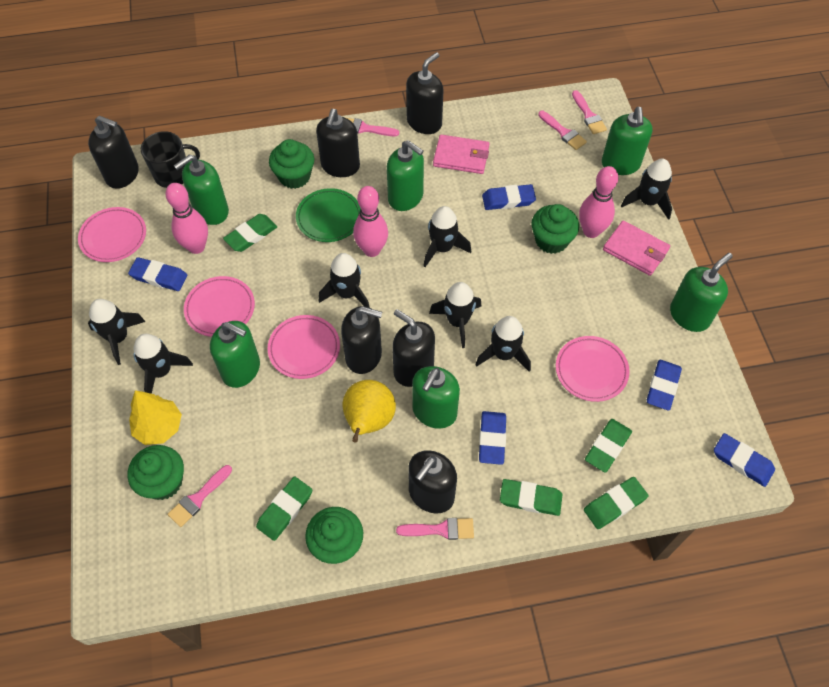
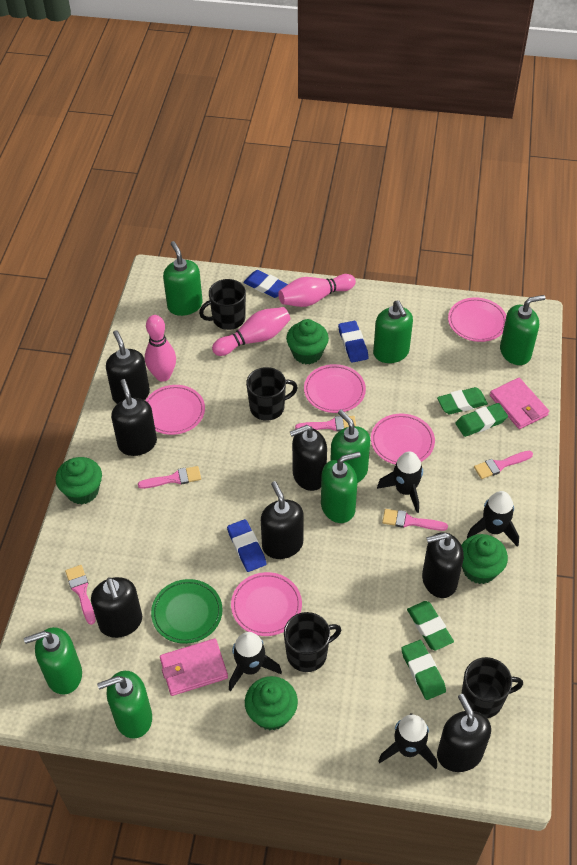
black mug: 1 -> 4
black rocket: 7 -> 4
black soap dispenser: 6 -> 7
blue eraser: 5 -> 3
green eraser: 5 -> 4
green soap dispenser: 6 -> 7
pink plate: 4 -> 5
yellow pear: 1 -> 0
yellow tree: 1 -> 0

